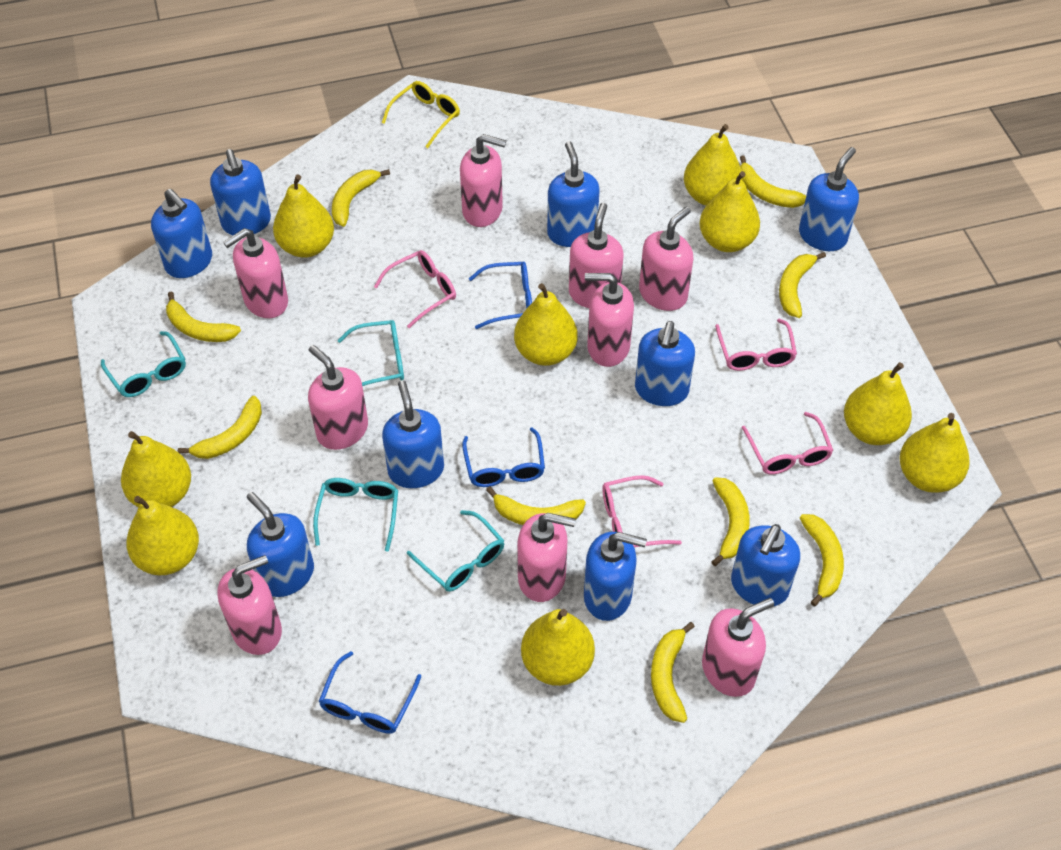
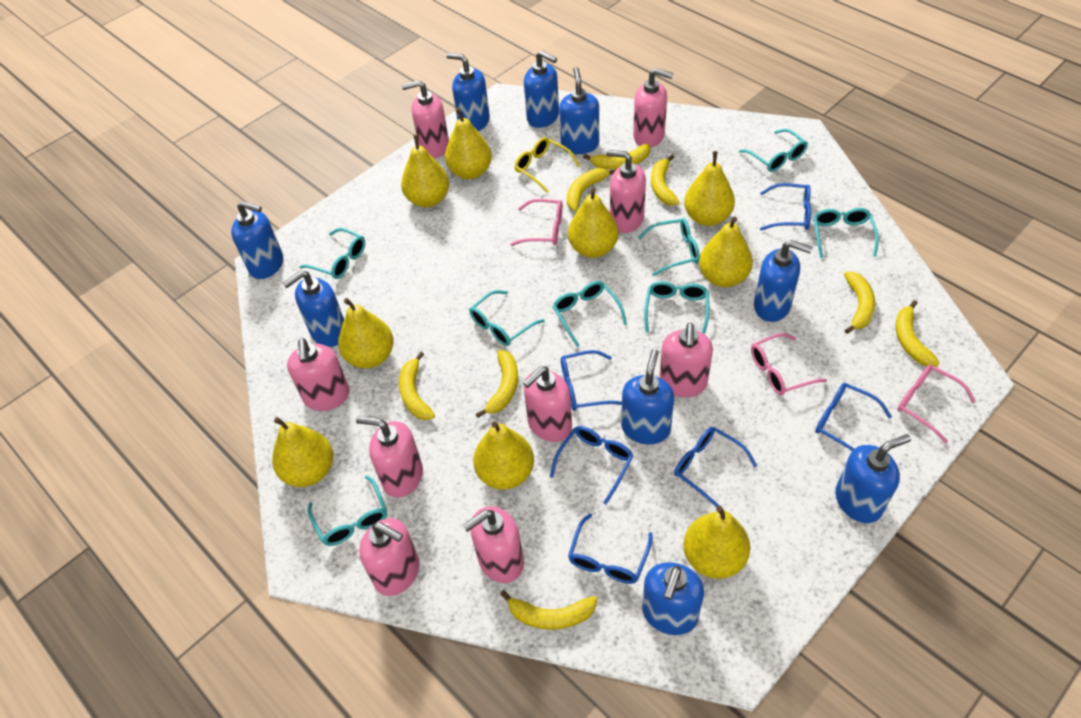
blue glasses: 3 -> 6
pink glasses: 4 -> 3
turquoise glasses: 4 -> 8
yellow banana: 9 -> 8

